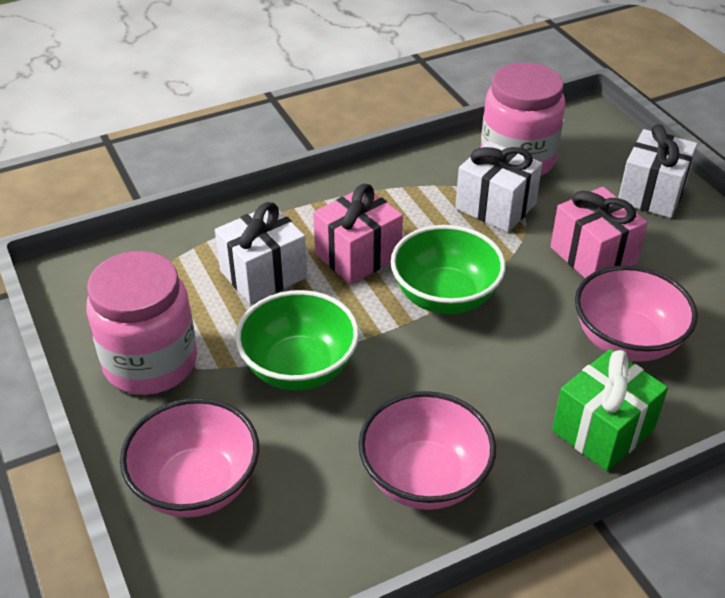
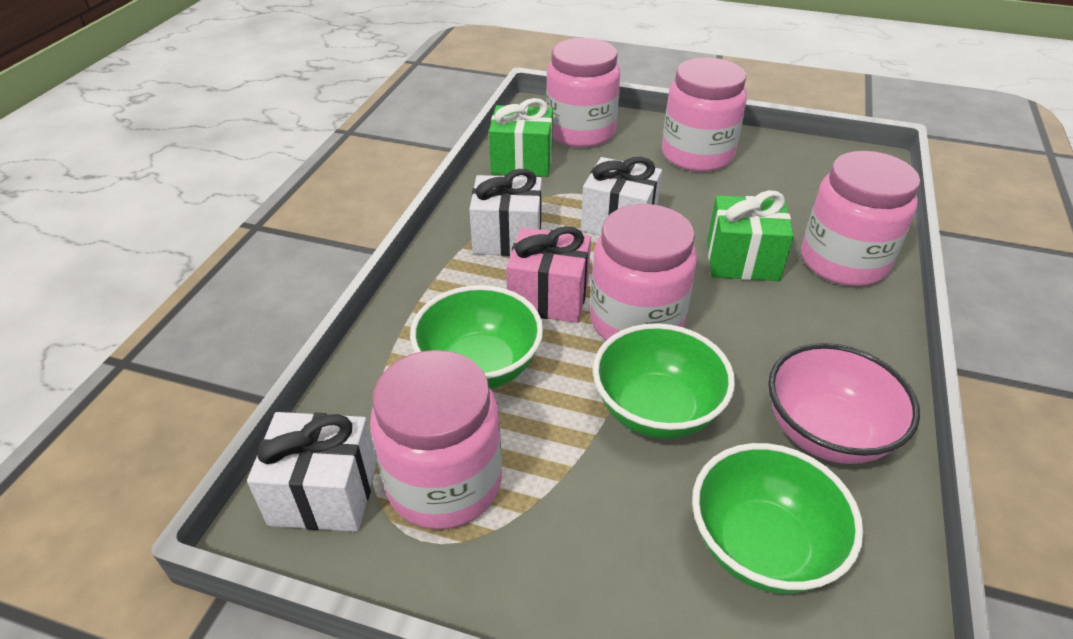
green bowl: 2 -> 3
green gift: 1 -> 2
pink bowl: 3 -> 1
pink gift: 2 -> 1
pink jar: 2 -> 5

